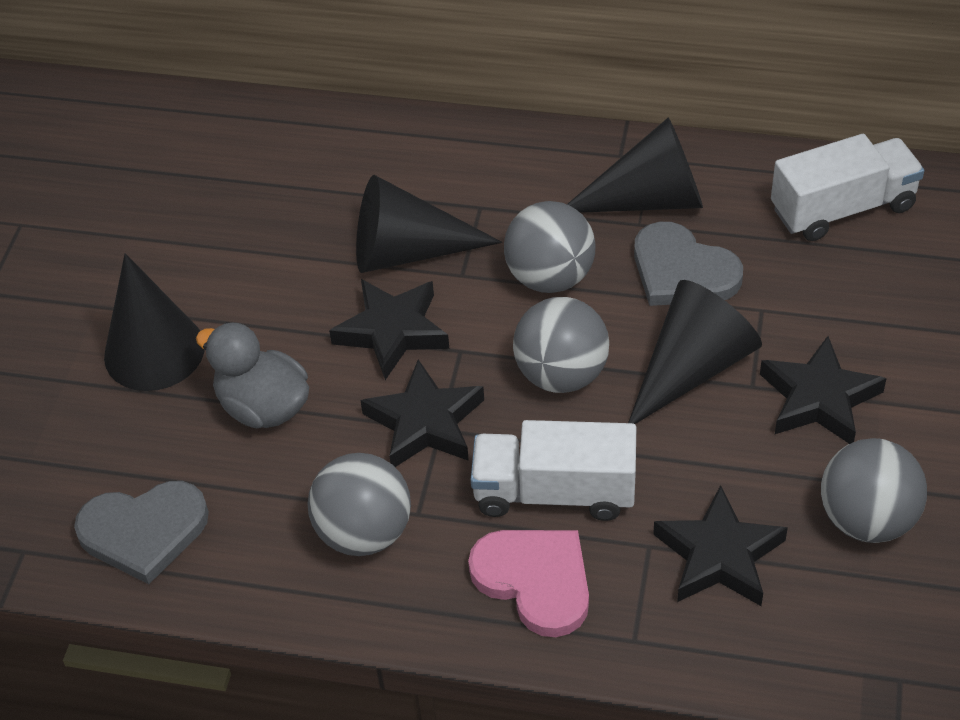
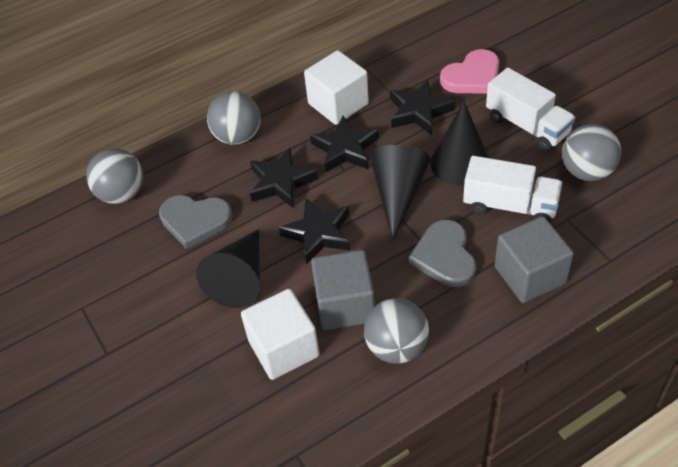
black cone: 4 -> 3
grey cube: 0 -> 2
grey duck: 1 -> 0
white cube: 0 -> 2

